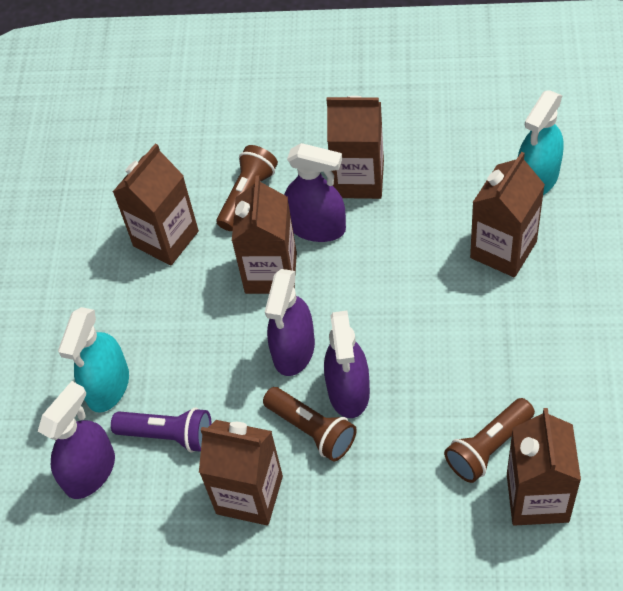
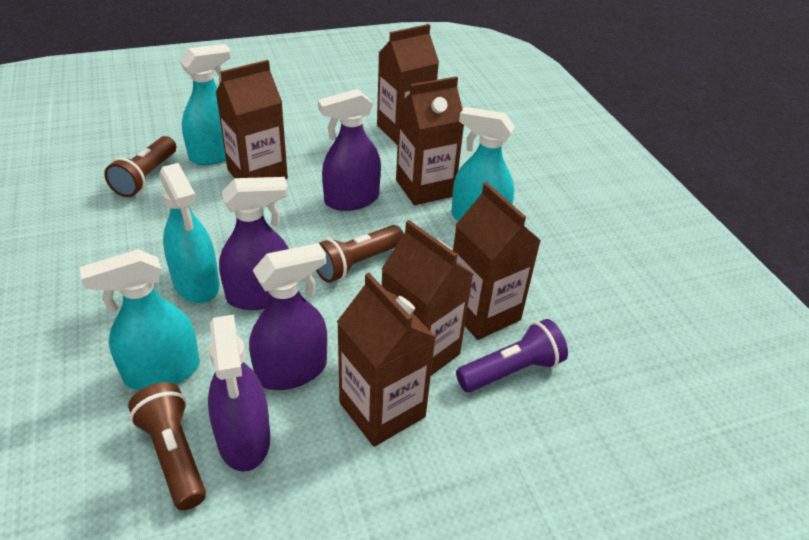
turquoise spray bottle: 2 -> 4

